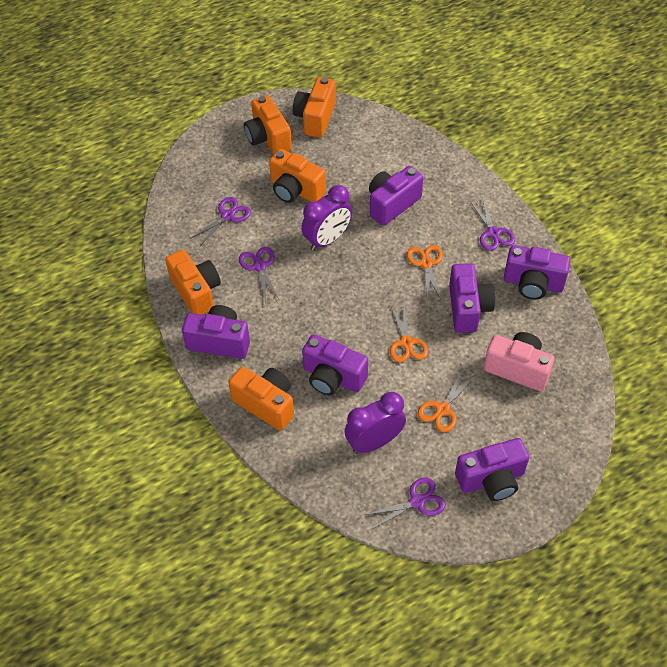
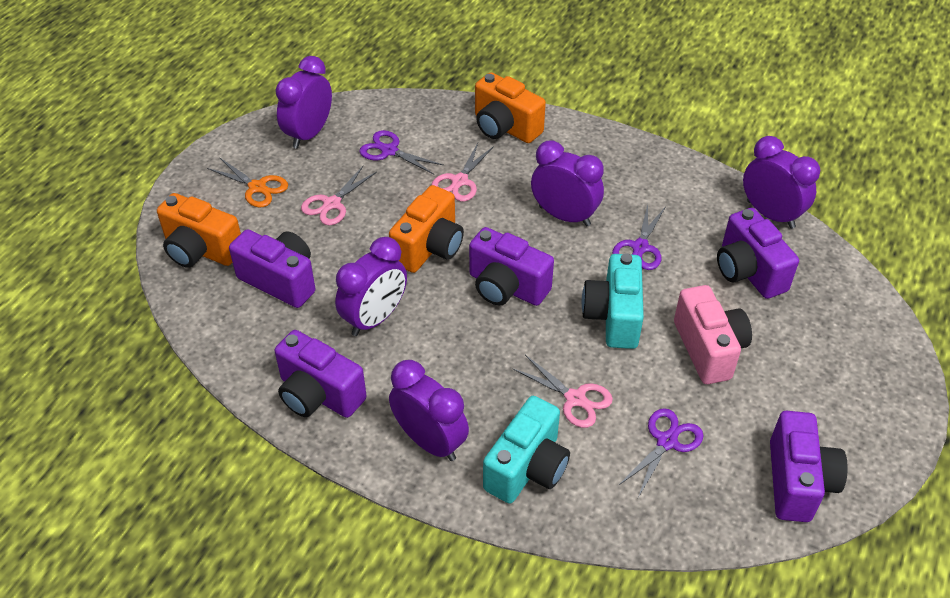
orange camera: 5 -> 3
orange scissors: 3 -> 1
pink scissors: 0 -> 3
purple camera: 6 -> 5
purple clock: 2 -> 5
purple scissors: 4 -> 3
turquoise camera: 0 -> 2

